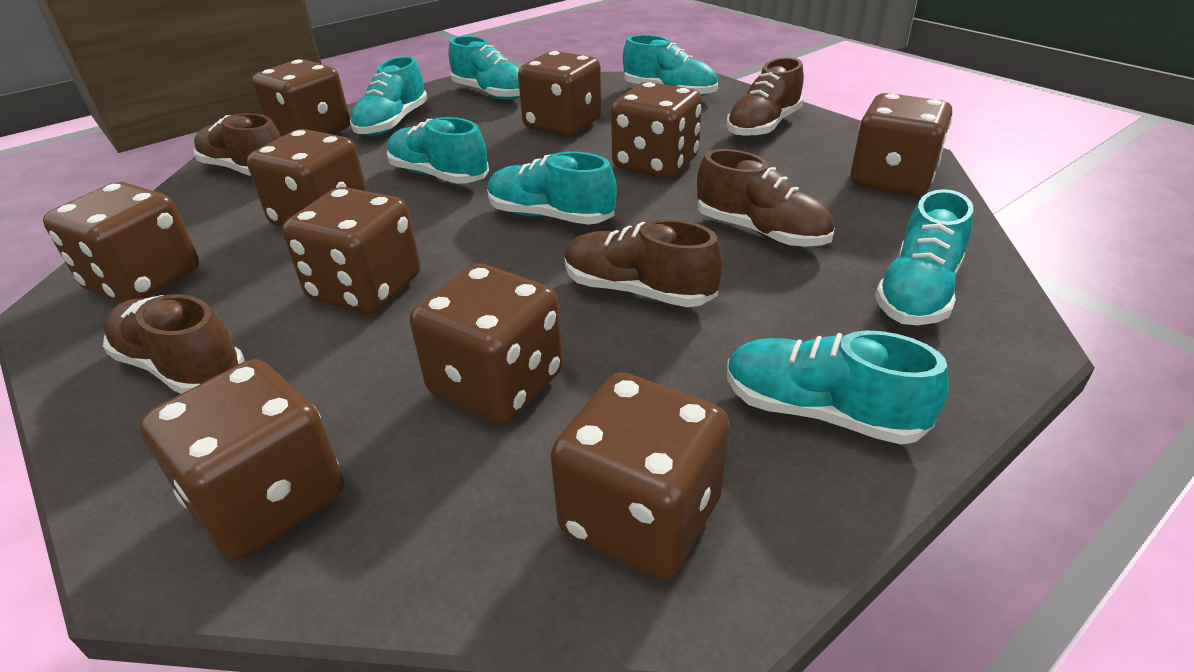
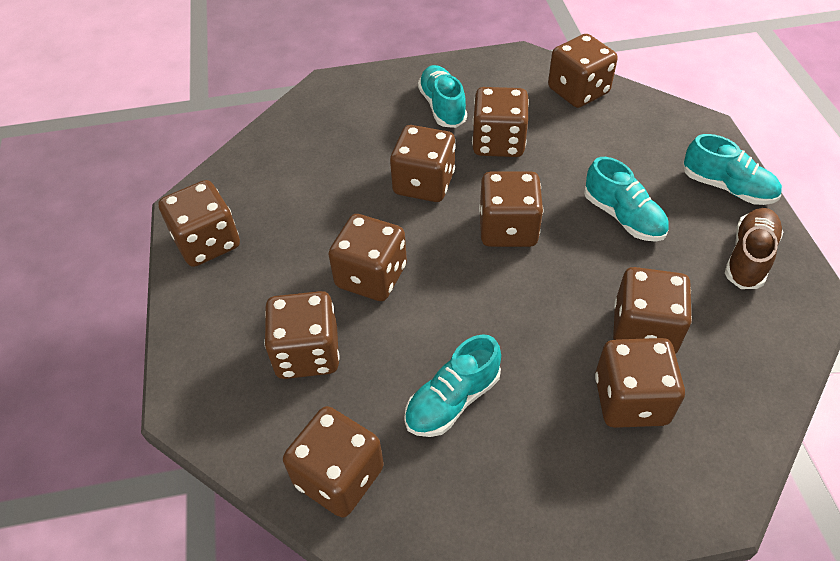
brown shoe: 5 -> 1
turquoise shoe: 7 -> 4

